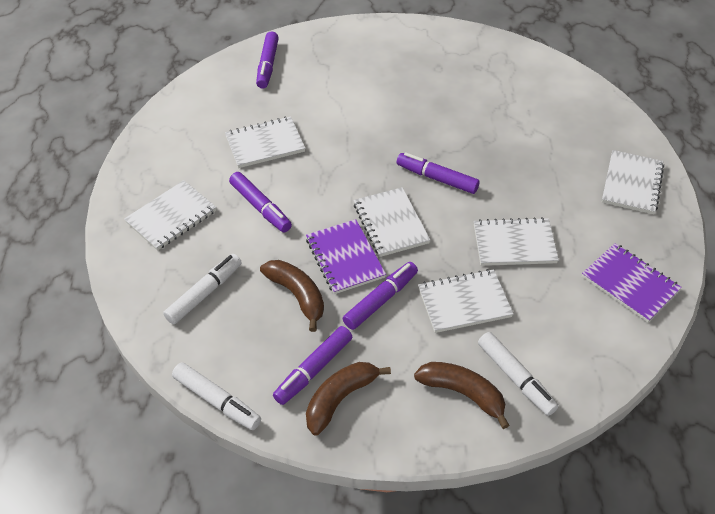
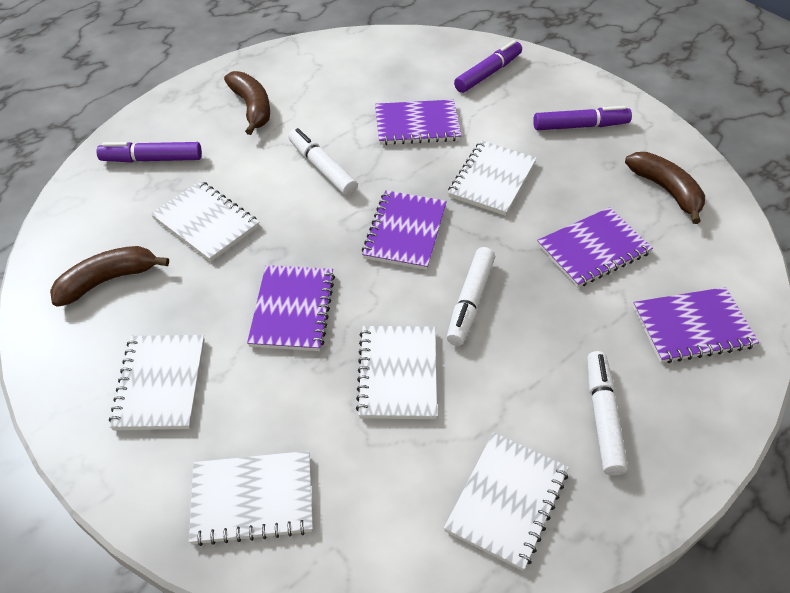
purple marker: 5 -> 3
purple notebook: 2 -> 5

